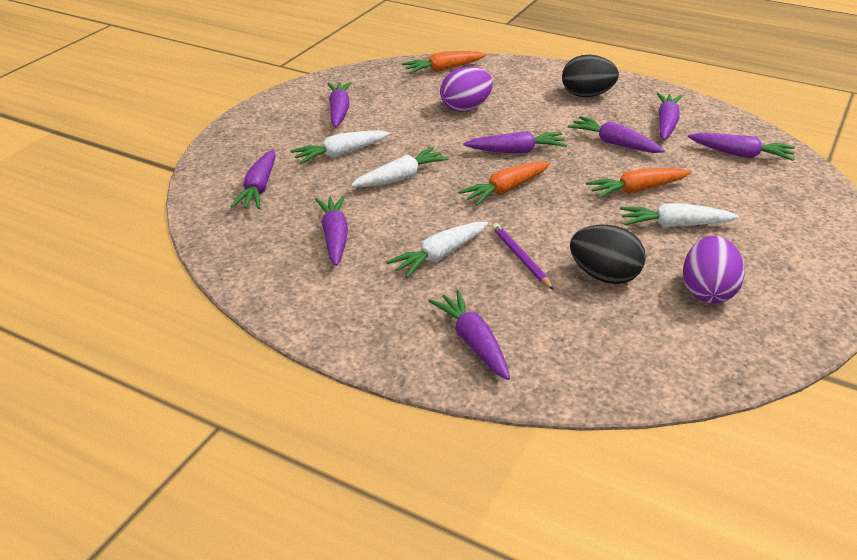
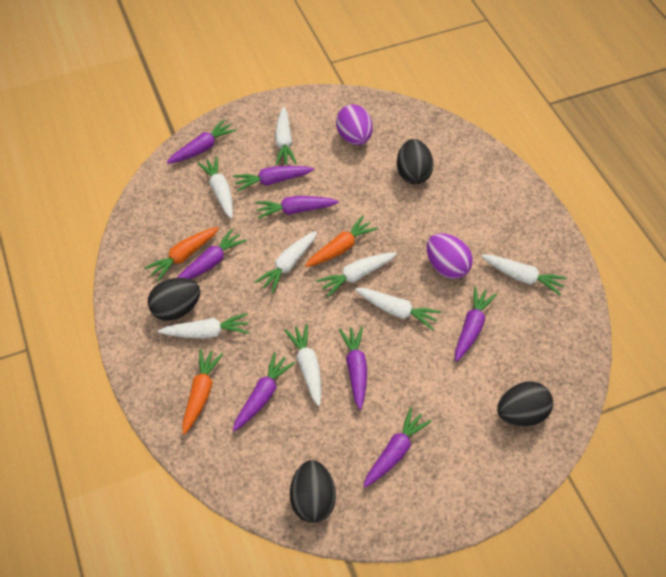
black egg: 2 -> 4
purple pencil: 1 -> 0
white carrot: 4 -> 8

